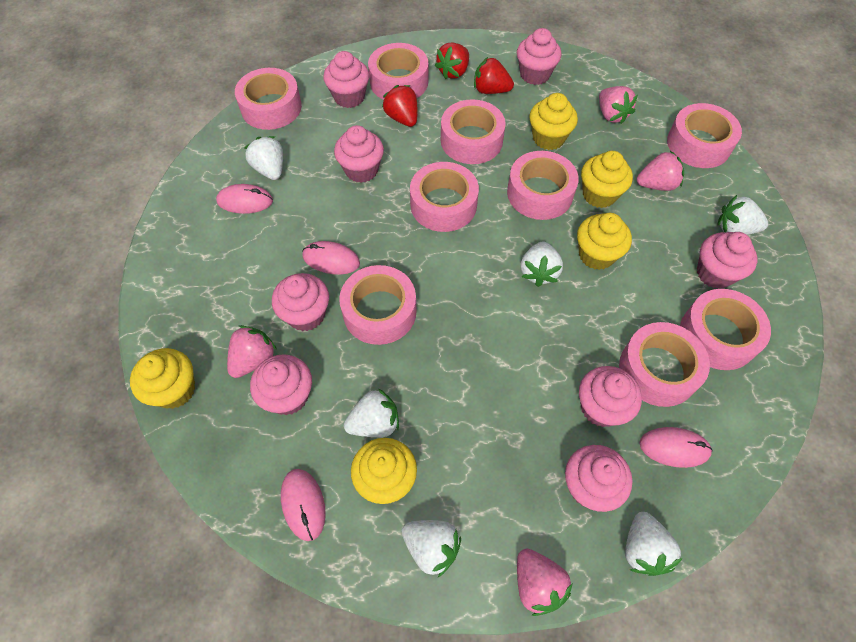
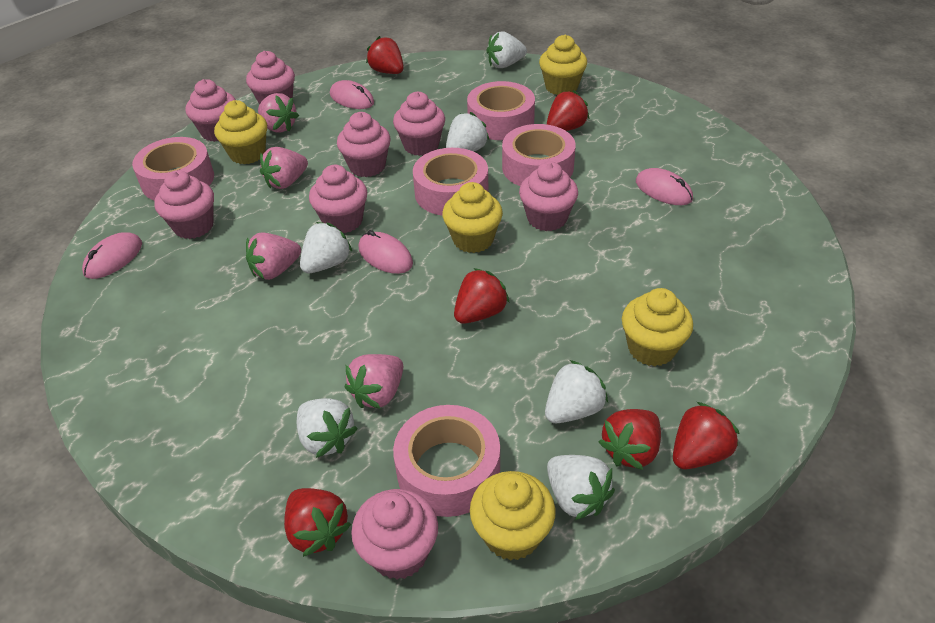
pink tape: 9 -> 5
red strawberry: 3 -> 6

